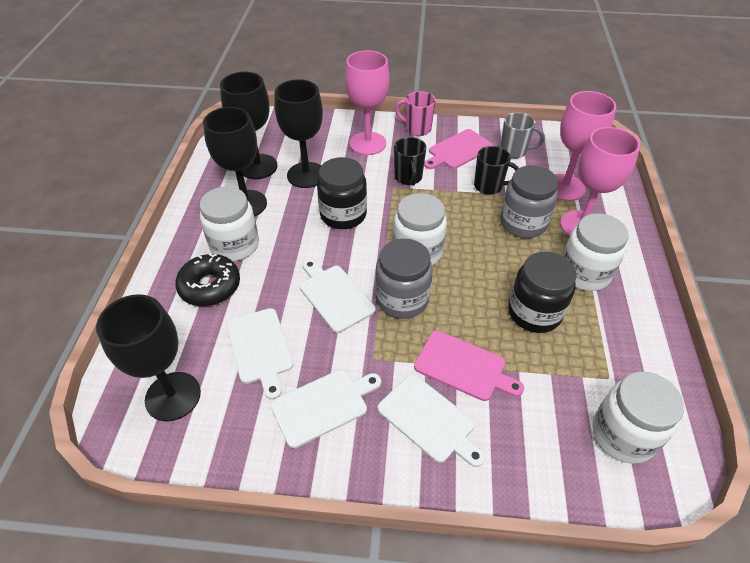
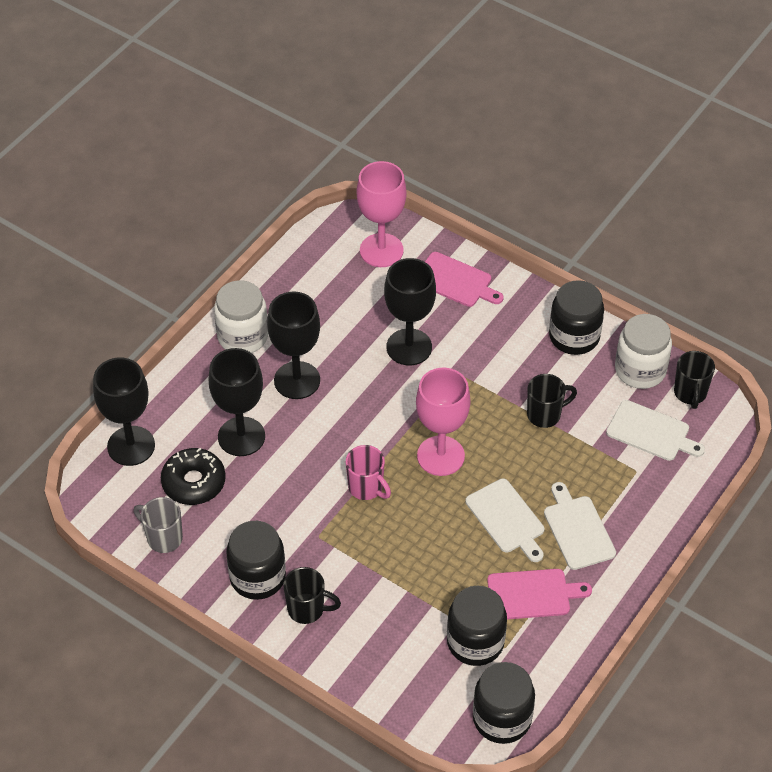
black jar: 2 -> 4
black mug: 2 -> 3
grey jar: 2 -> 0
pink goblet: 3 -> 2
white cutting board: 4 -> 3
white jar: 4 -> 2

